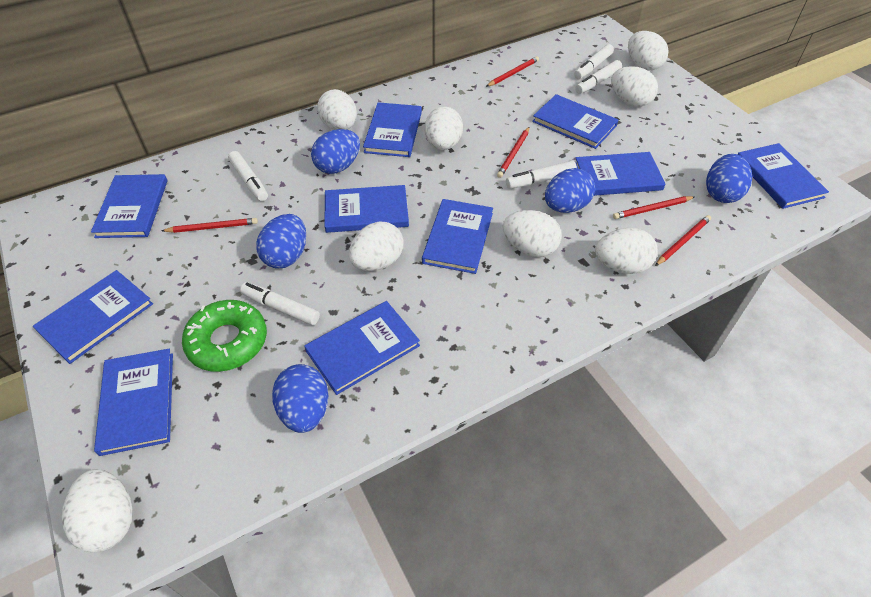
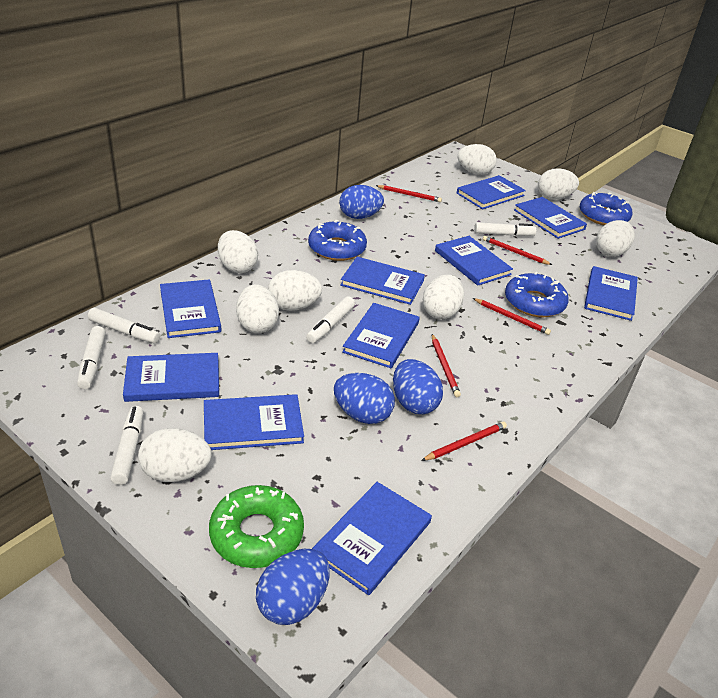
blue donut: 0 -> 3
blue egg: 5 -> 4

